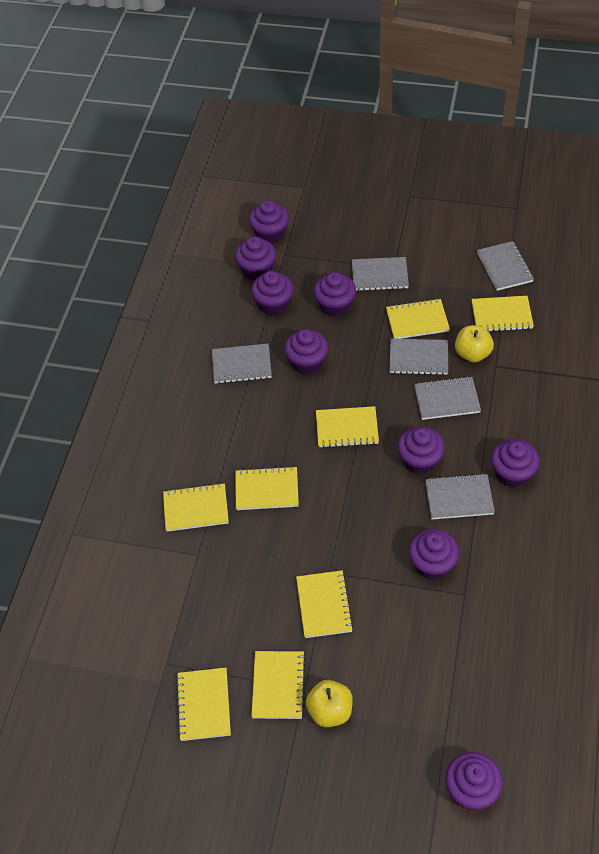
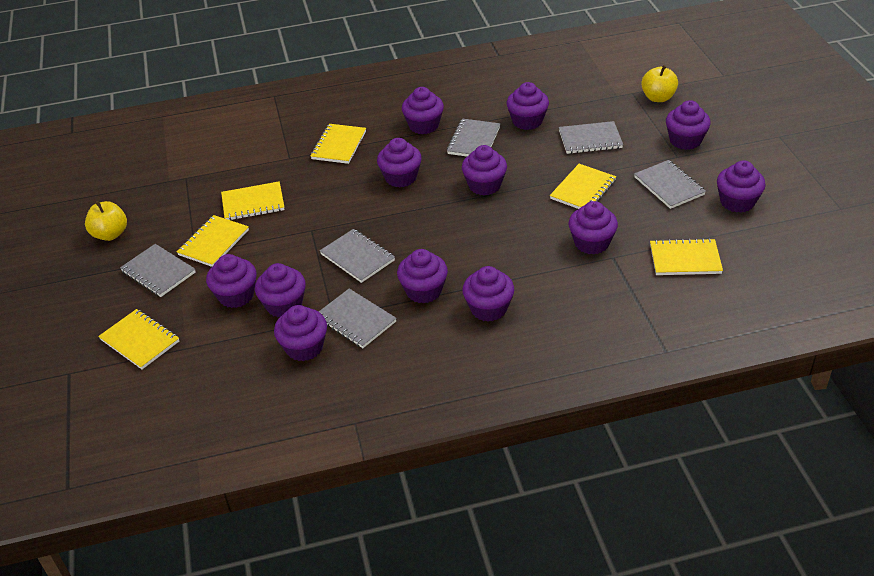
purple cupcake: 9 -> 12
yellow notebook: 8 -> 6

